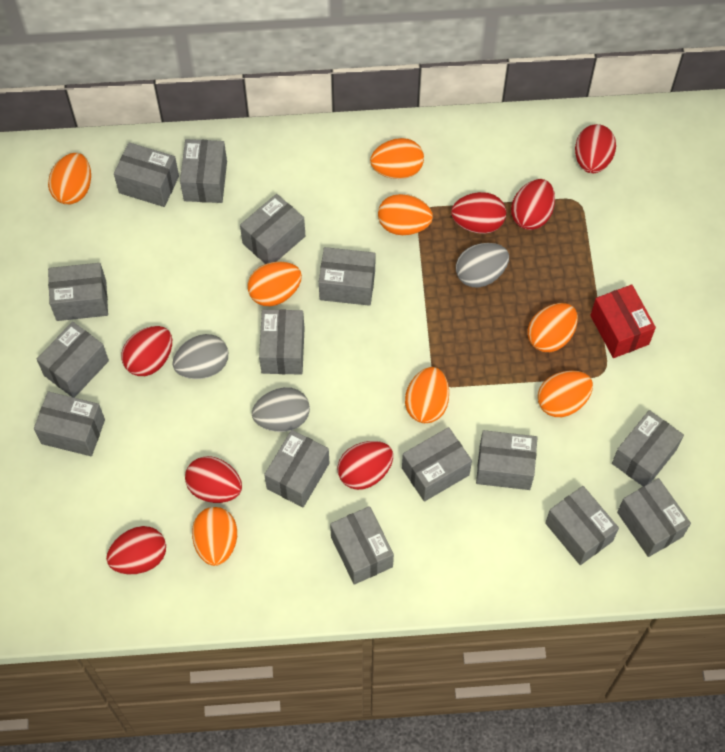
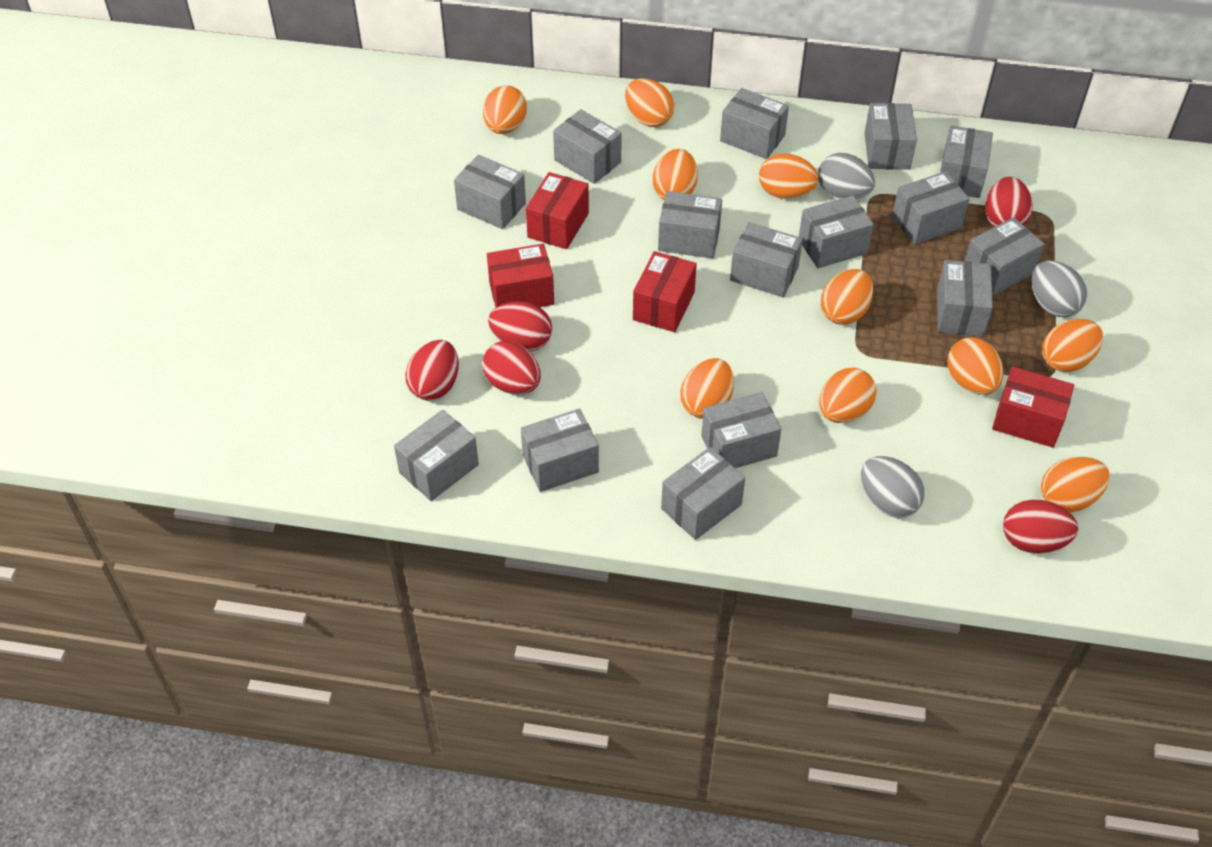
orange egg: 8 -> 10
red box: 1 -> 4
red egg: 7 -> 5

